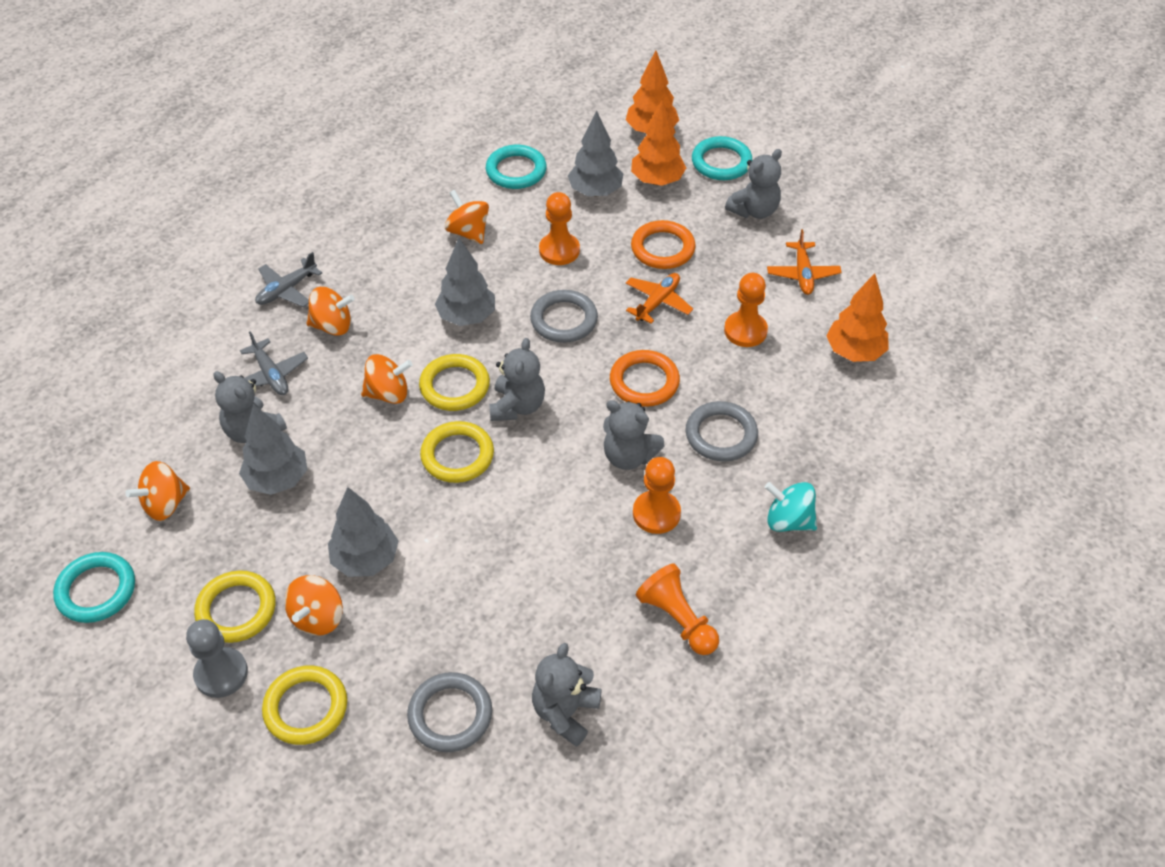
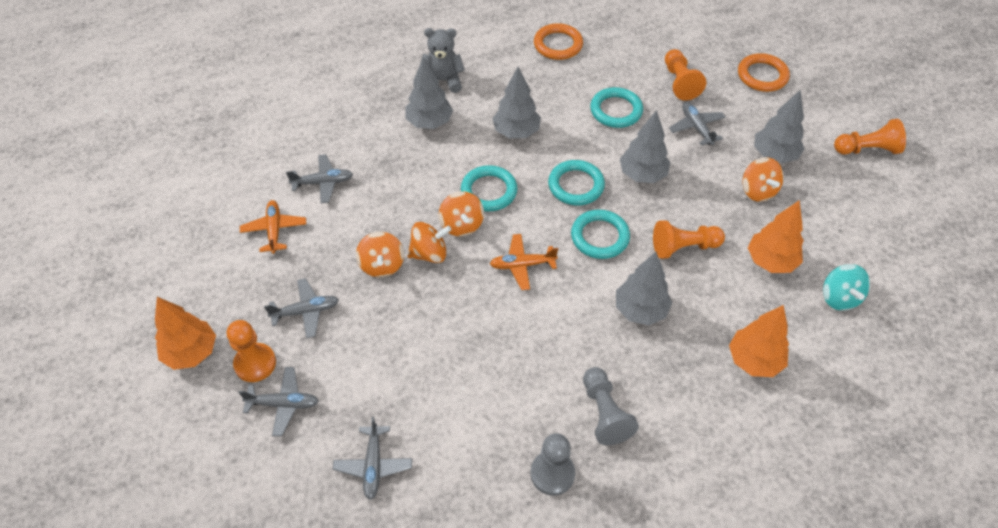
grey pawn: 1 -> 2
grey plane: 2 -> 5
grey ring: 3 -> 0
grey teddy bear: 5 -> 1
grey tree: 4 -> 5
orange spinning top: 5 -> 4
turquoise ring: 3 -> 4
yellow ring: 4 -> 0

